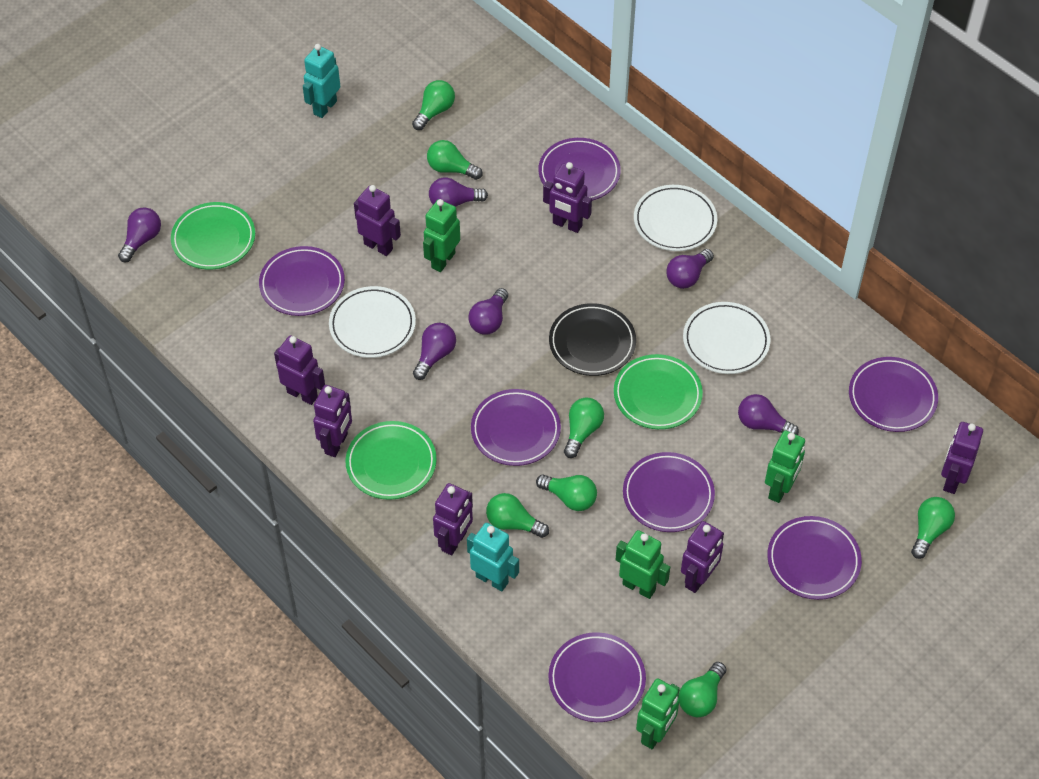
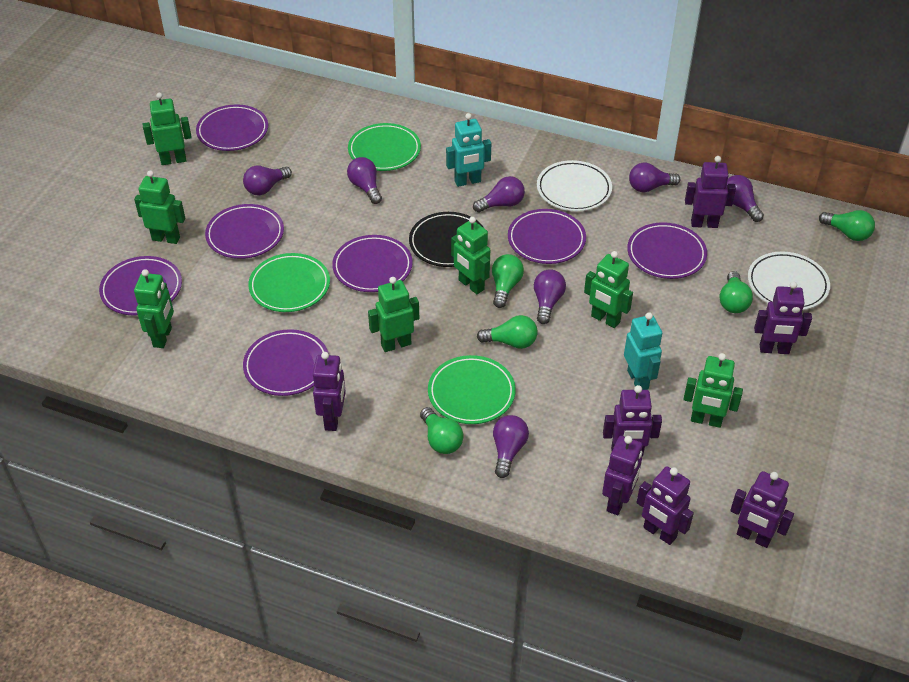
green light bulb: 7 -> 5
green robot: 4 -> 7
purple light bulb: 6 -> 7
white plate: 3 -> 2

